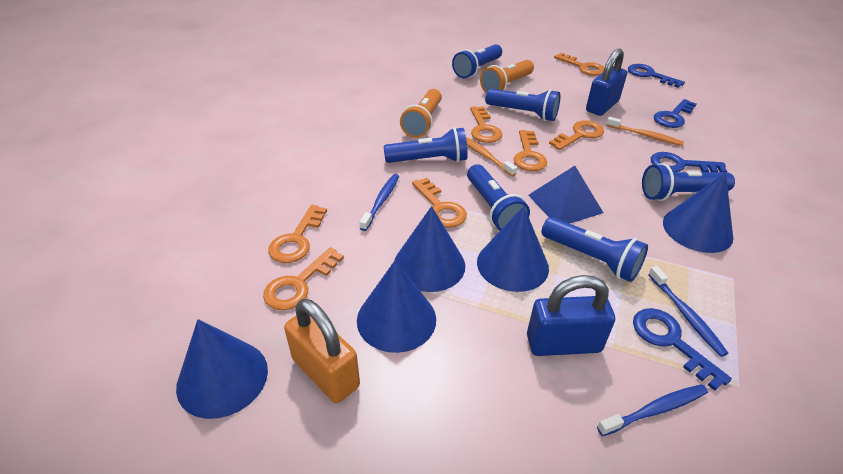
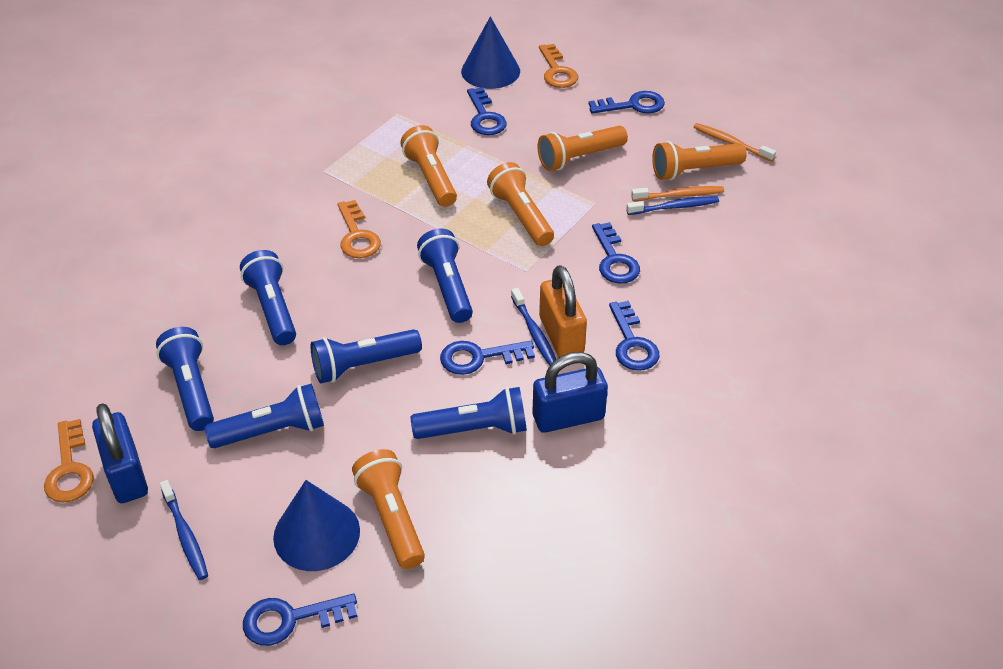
blue cone: 5 -> 2
blue key: 4 -> 6
blue pyramid: 1 -> 0
orange flashlight: 2 -> 5
orange key: 7 -> 3

